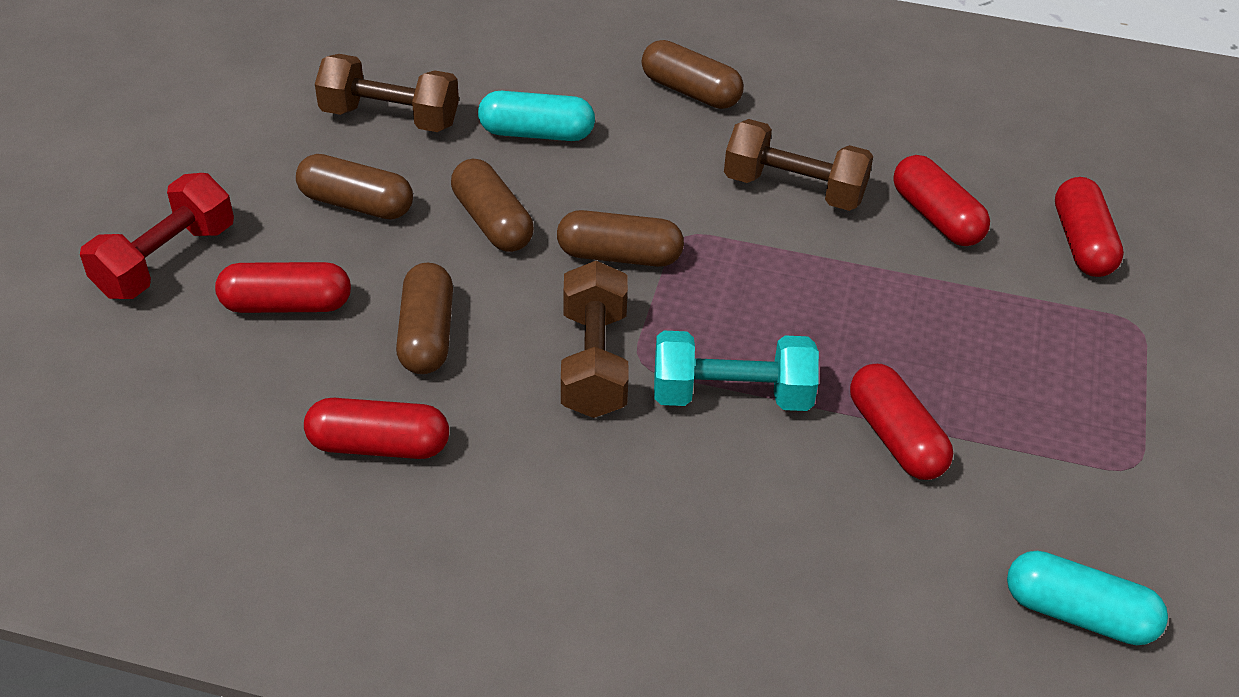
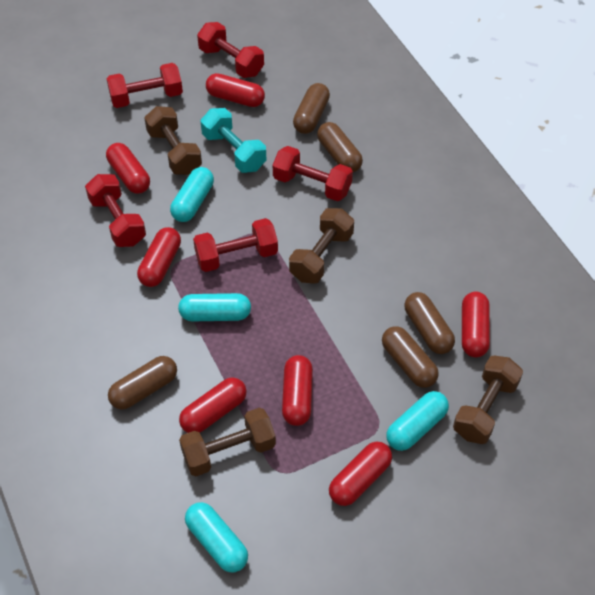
brown dumbbell: 3 -> 4
red capsule: 5 -> 7
red dumbbell: 1 -> 5
turquoise capsule: 2 -> 4

